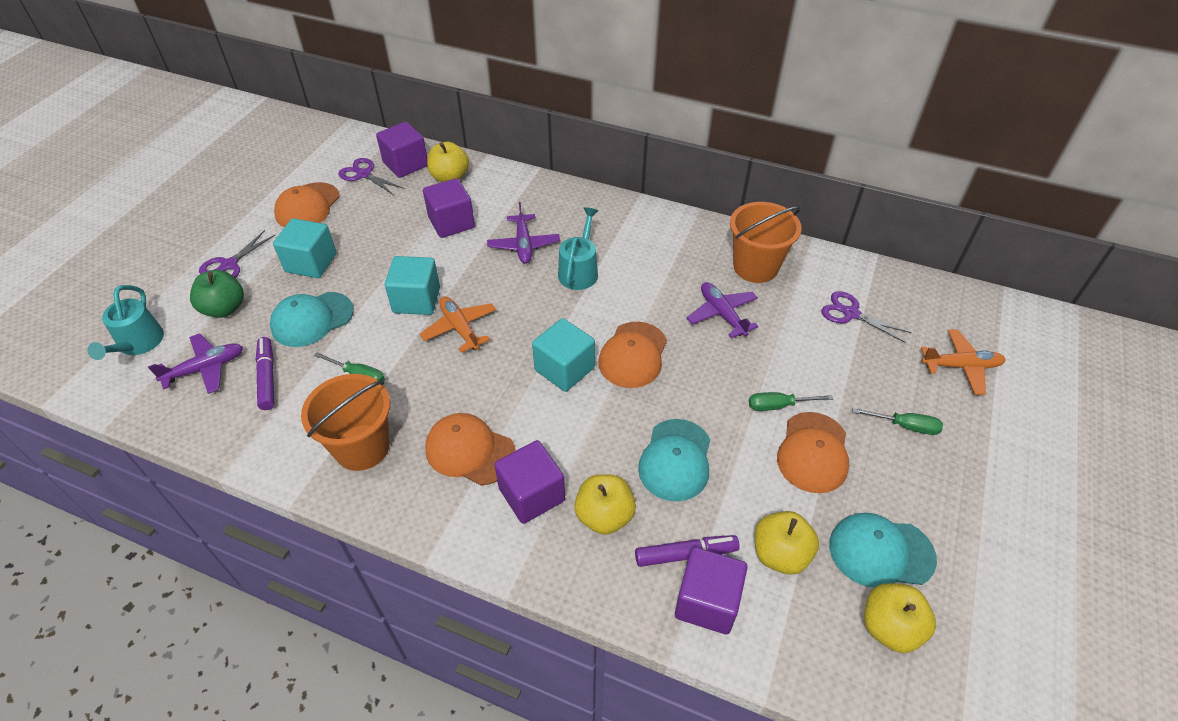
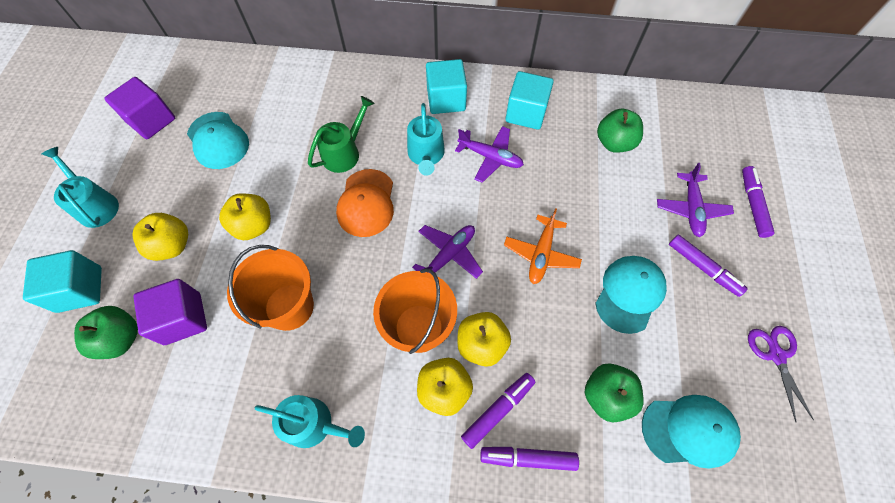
green apple: 1 -> 3
green screwdriver: 3 -> 0
green watering can: 0 -> 1
orange cap: 4 -> 1
orange plane: 2 -> 1
purple cube: 4 -> 2
purple marker: 2 -> 4
purple scissors: 3 -> 1
turquoise watering can: 2 -> 3

